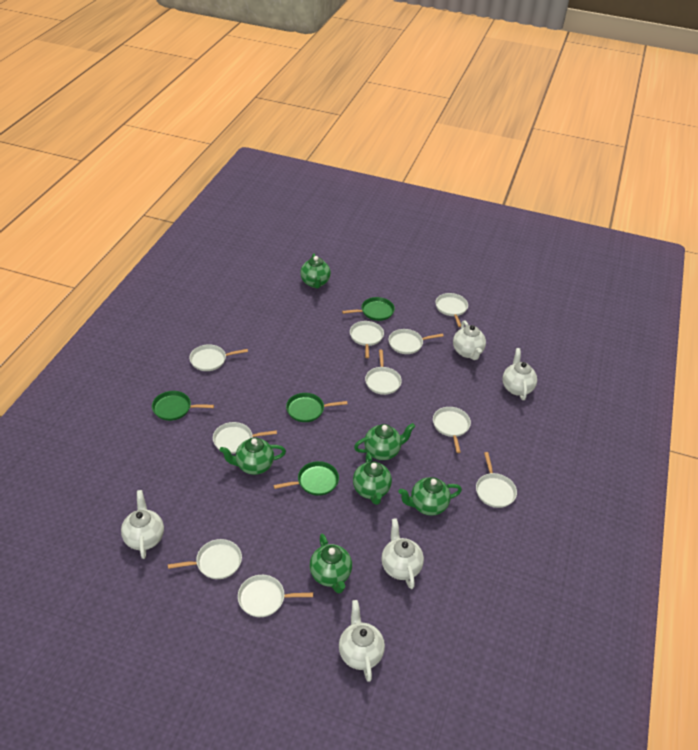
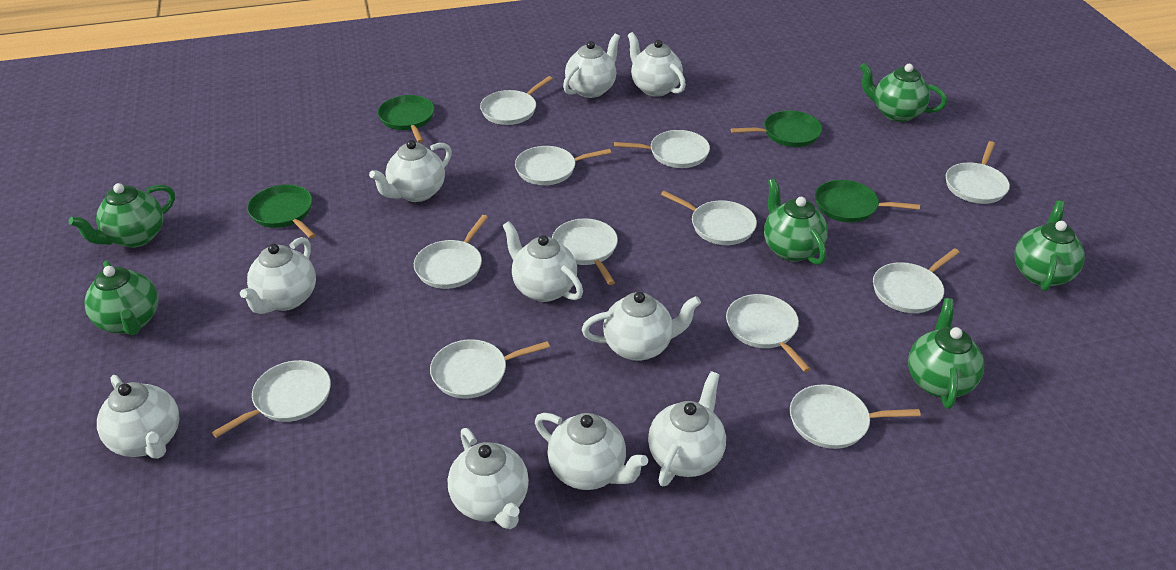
white pan: 10 -> 12
white teapot: 5 -> 10

